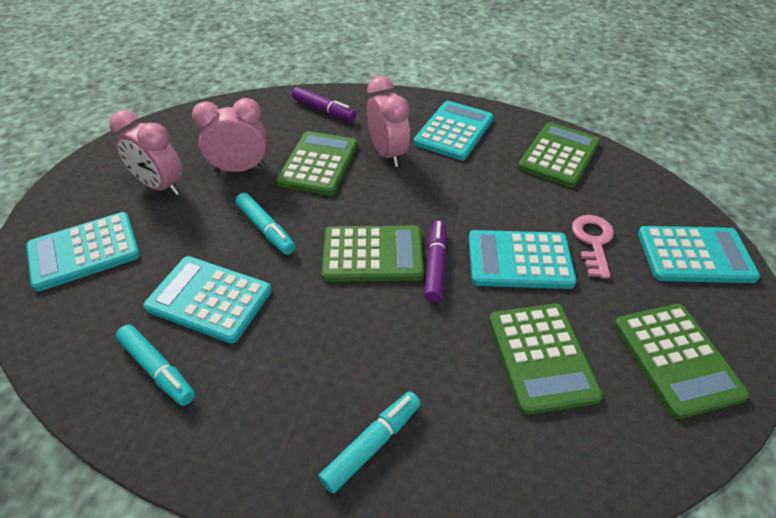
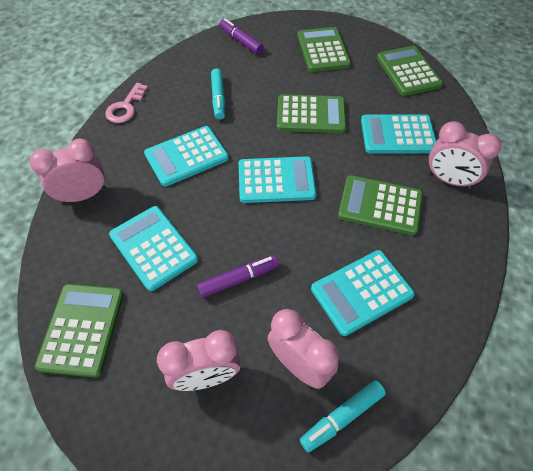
pink clock: 3 -> 4
turquoise marker: 3 -> 2

